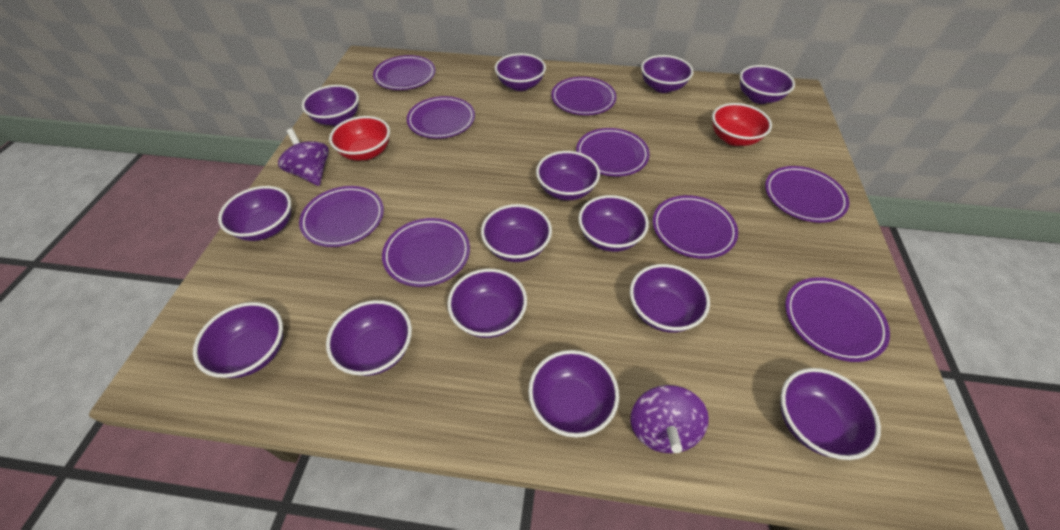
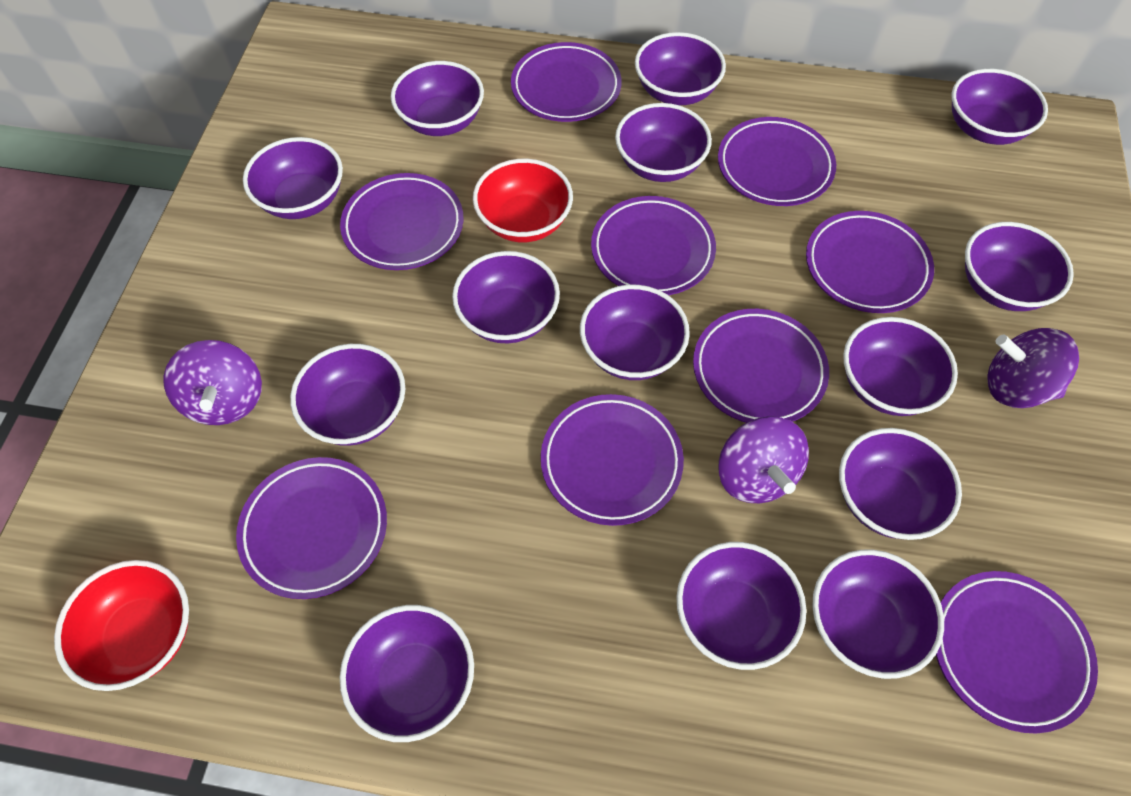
purple spinning top: 2 -> 3

